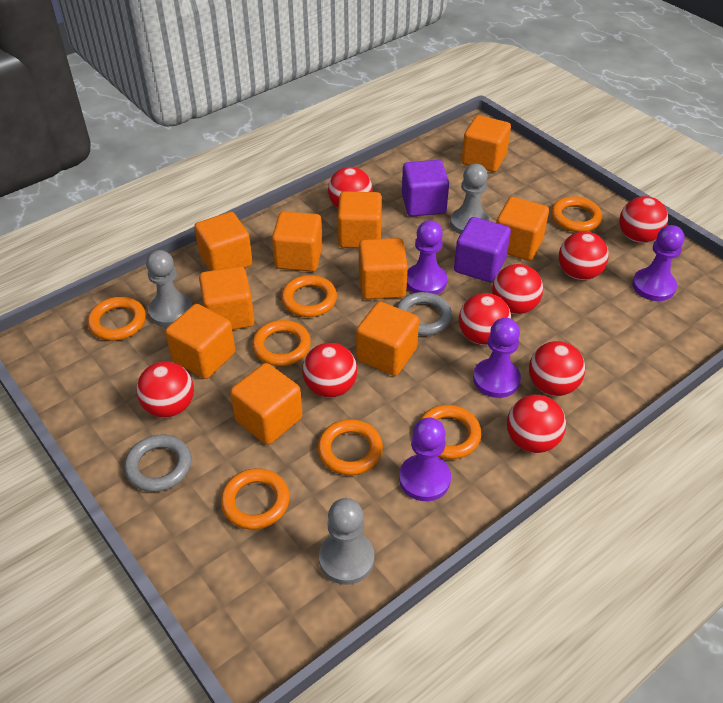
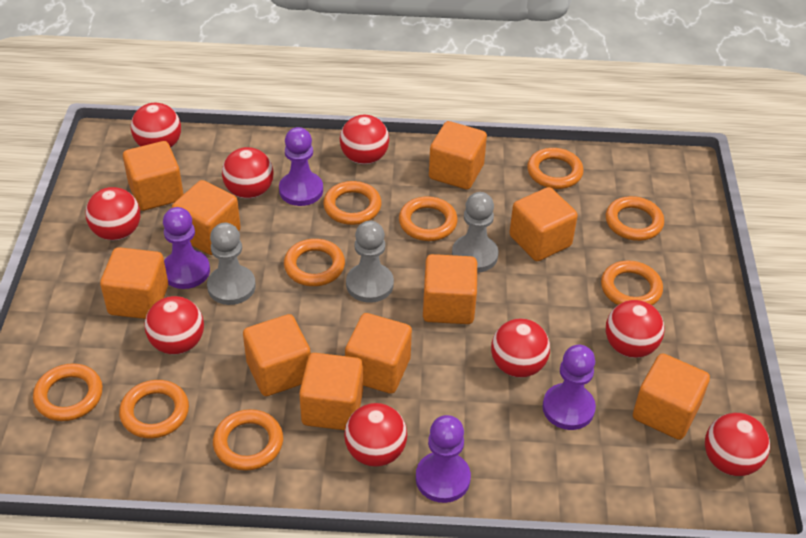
grey ring: 2 -> 0
orange ring: 7 -> 9
purple cube: 2 -> 0

